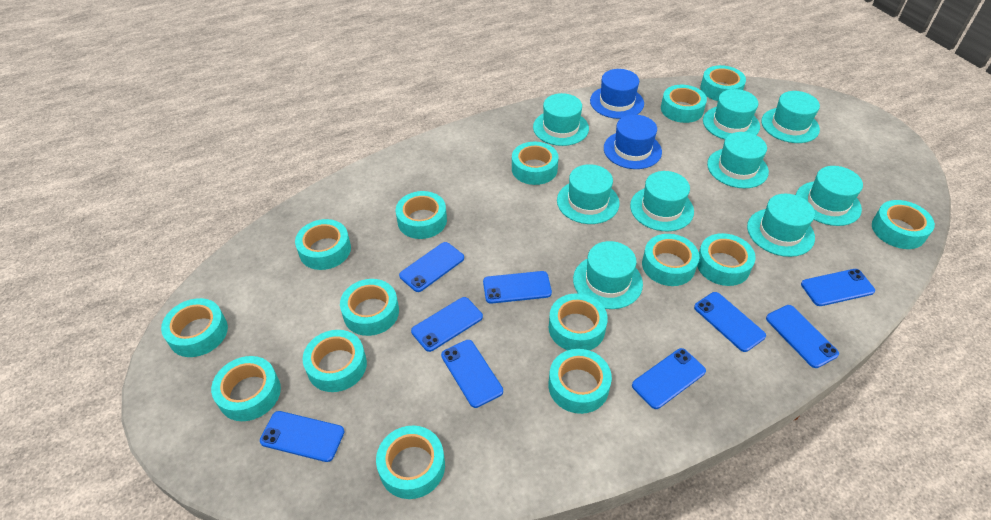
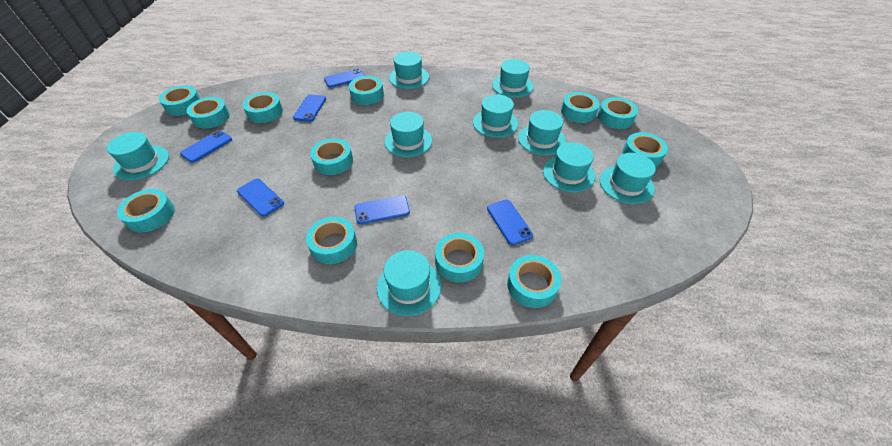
blue hat: 2 -> 0
blue phone: 9 -> 6
turquoise tape: 15 -> 12

